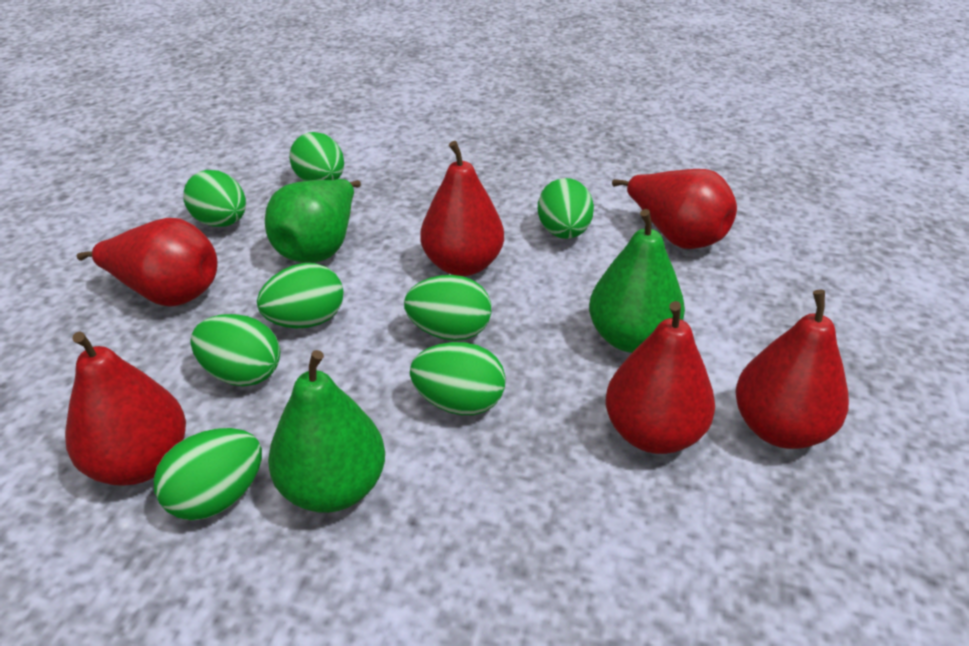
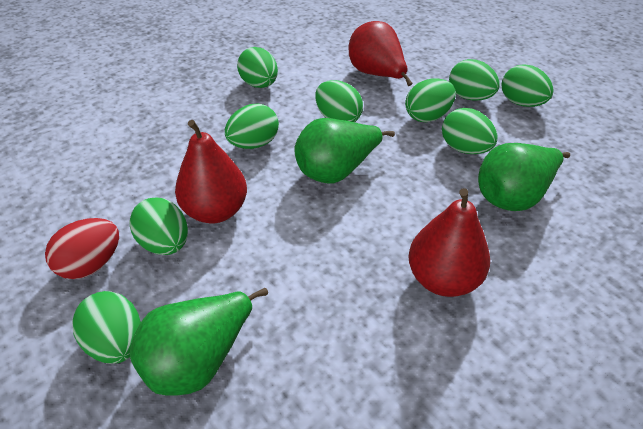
green egg: 8 -> 9
red egg: 0 -> 1
red pear: 6 -> 3

